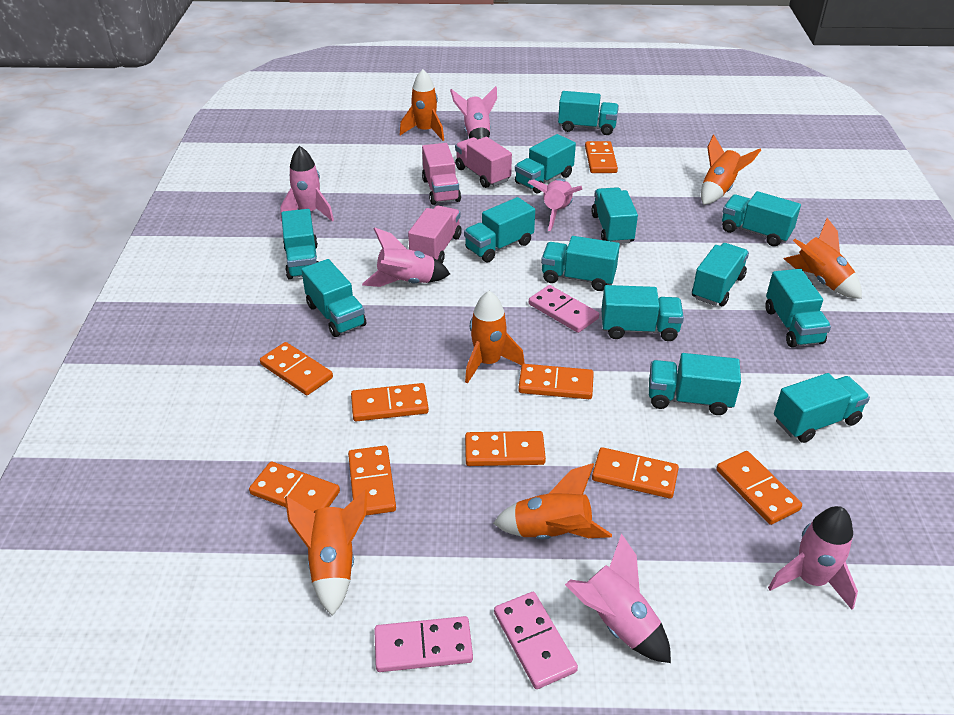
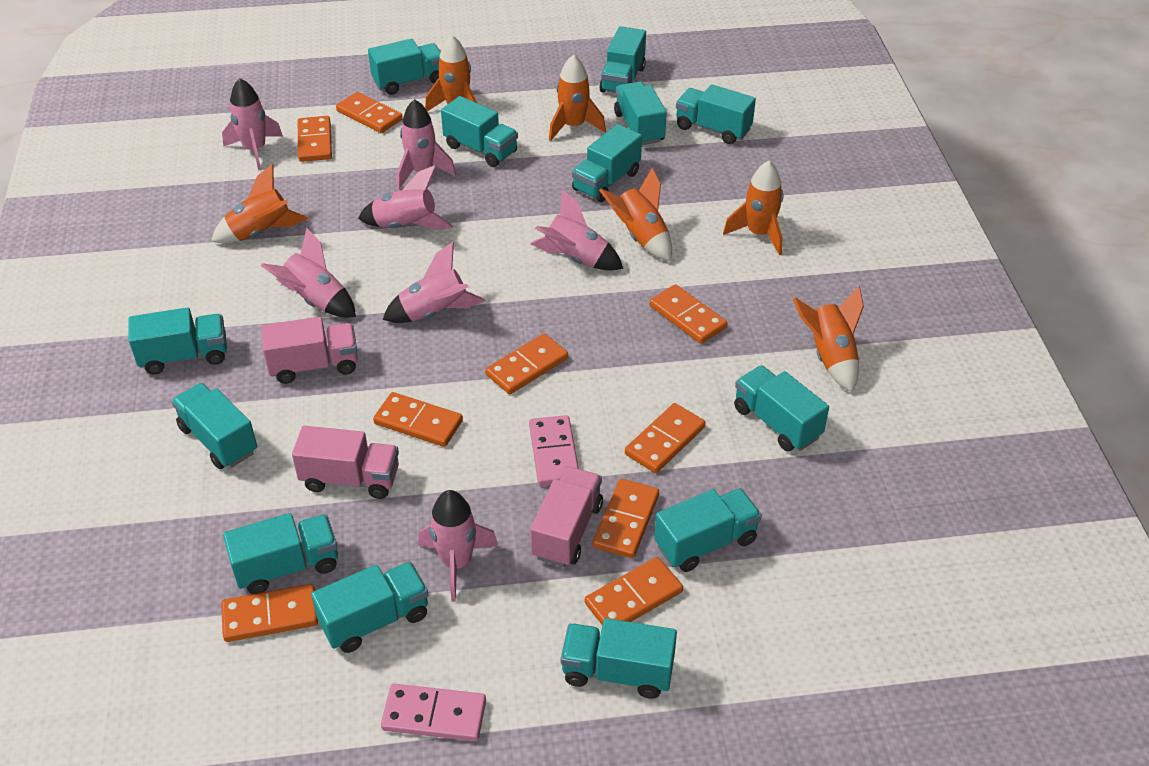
pink domino: 3 -> 2
pink rocket: 6 -> 7

